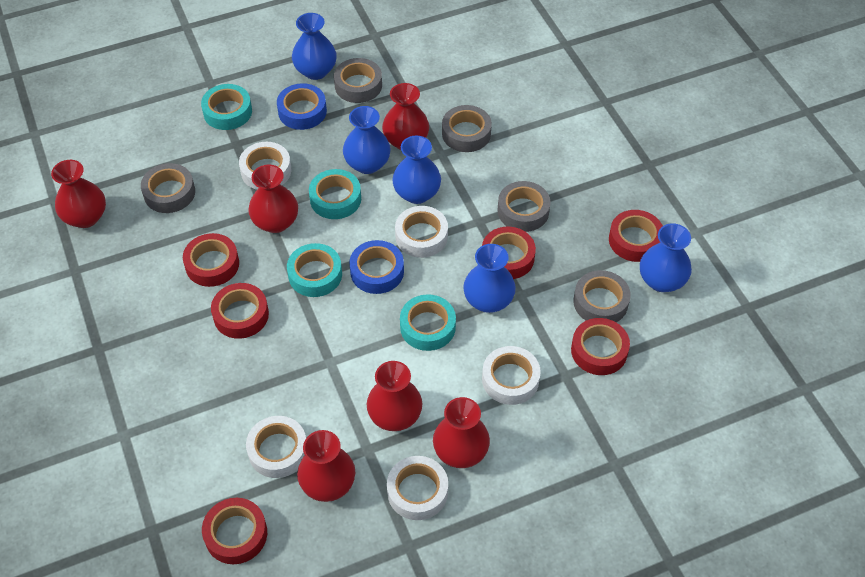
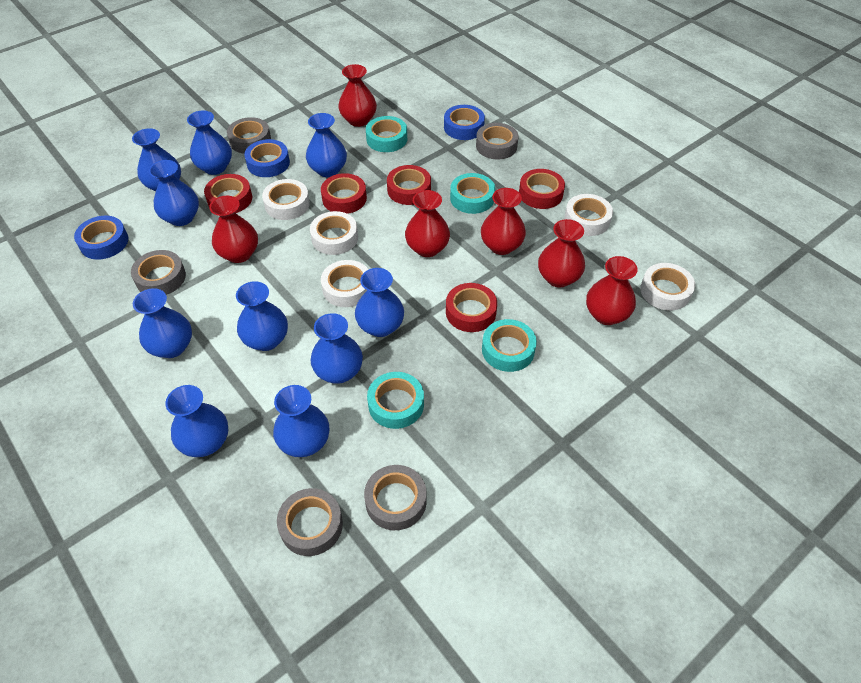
blue tape: 2 -> 3
blue vase: 5 -> 10
red tape: 6 -> 5

